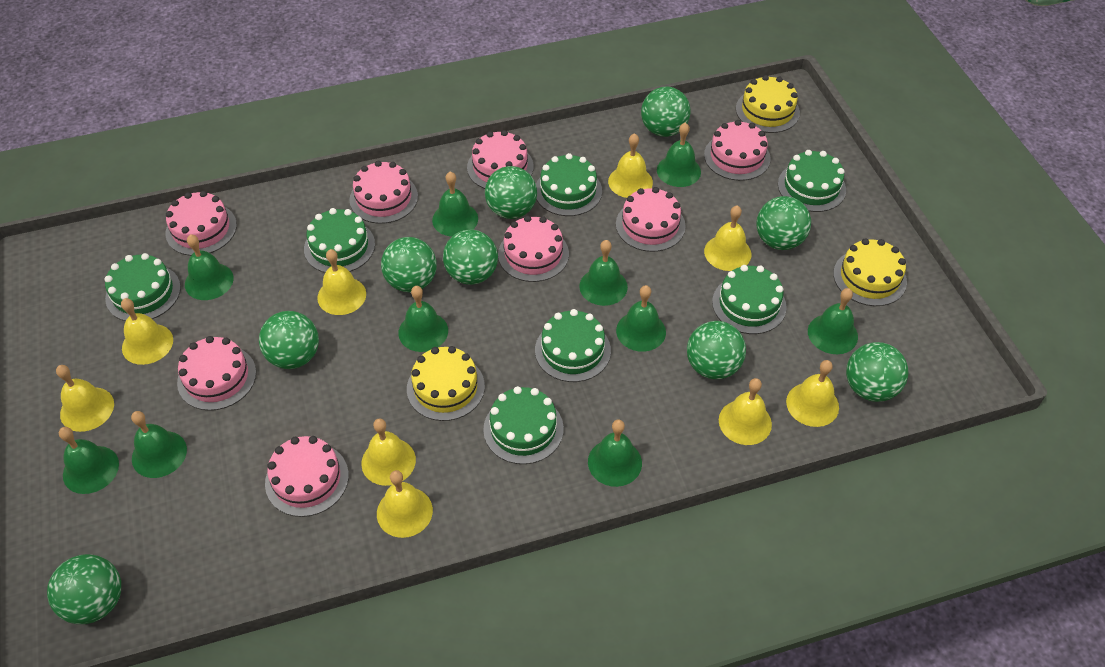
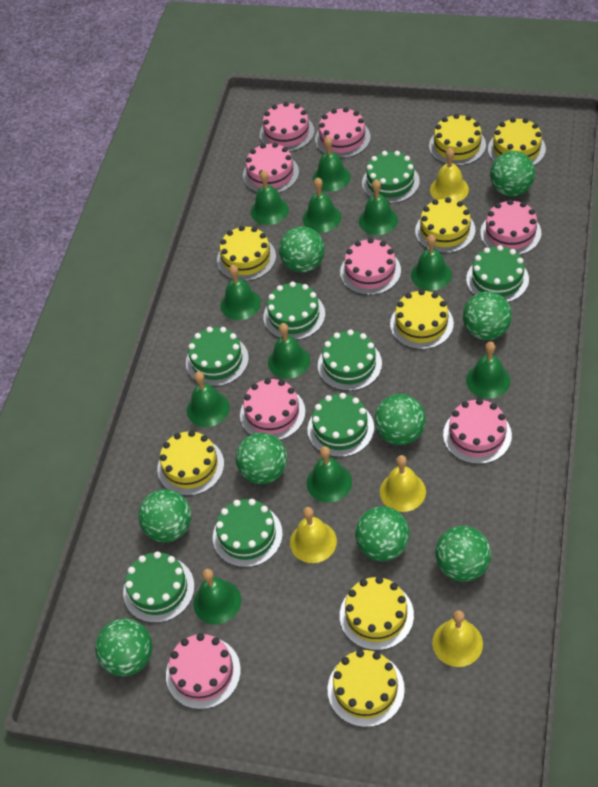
green bell: 10 -> 11
green cake: 7 -> 8
yellow bell: 9 -> 4
yellow cake: 3 -> 8

